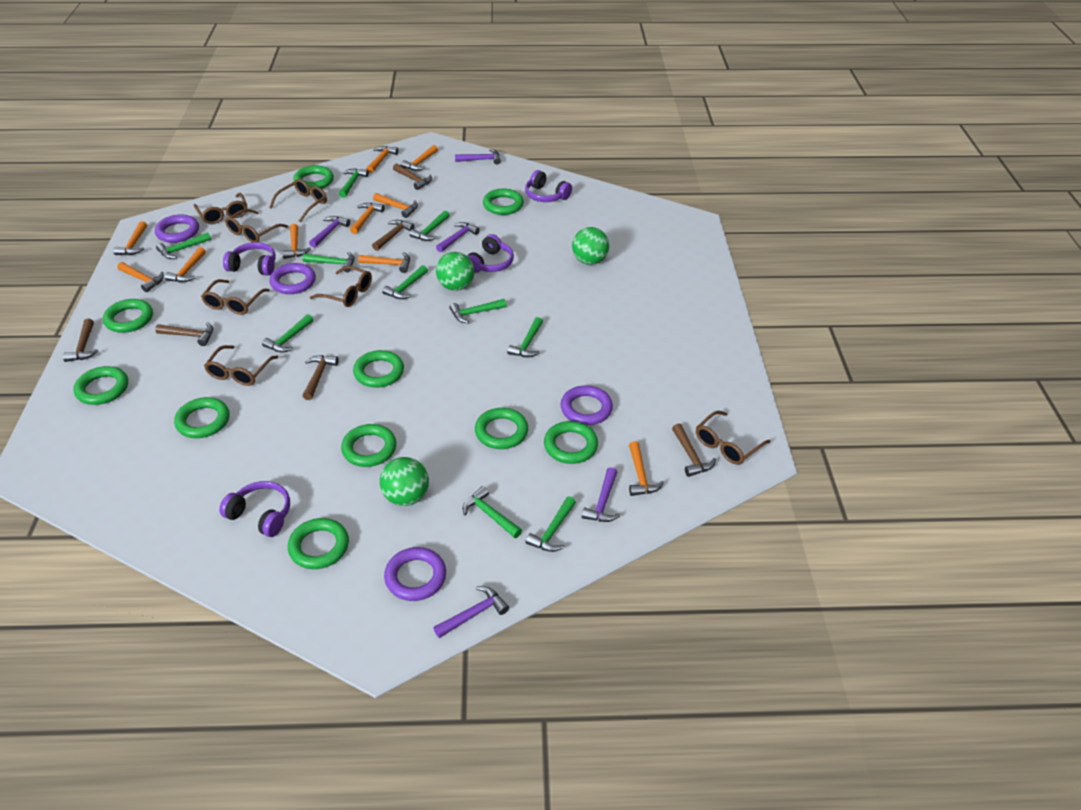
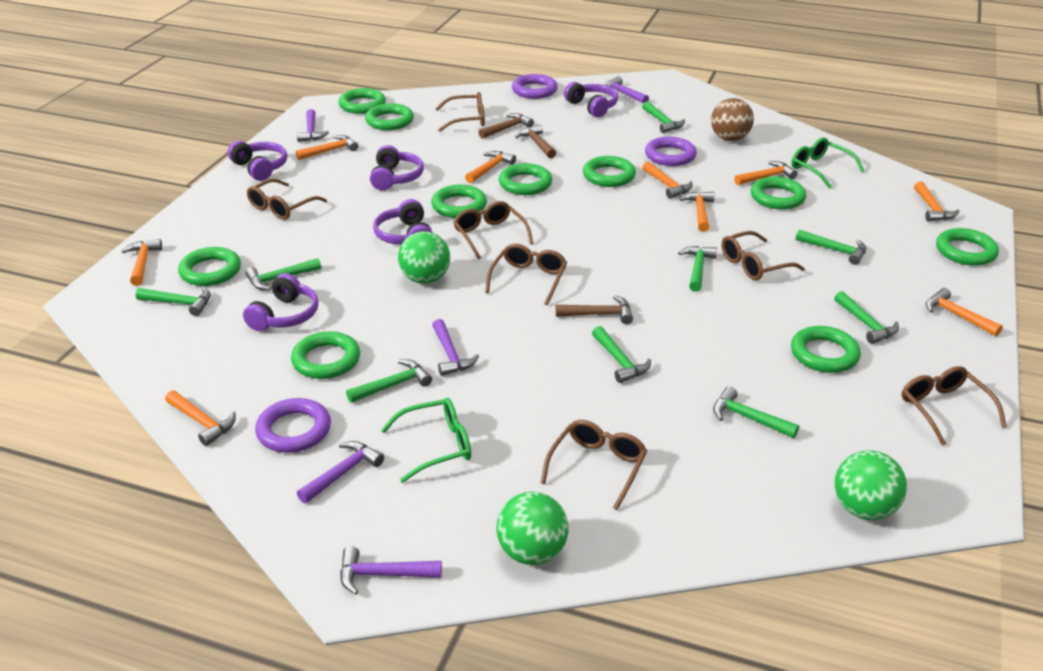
brown ball: 0 -> 1
brown hammer: 6 -> 3
green glasses: 0 -> 2
green hammer: 10 -> 9
orange hammer: 10 -> 9
purple headphones: 4 -> 5
purple ring: 4 -> 3

